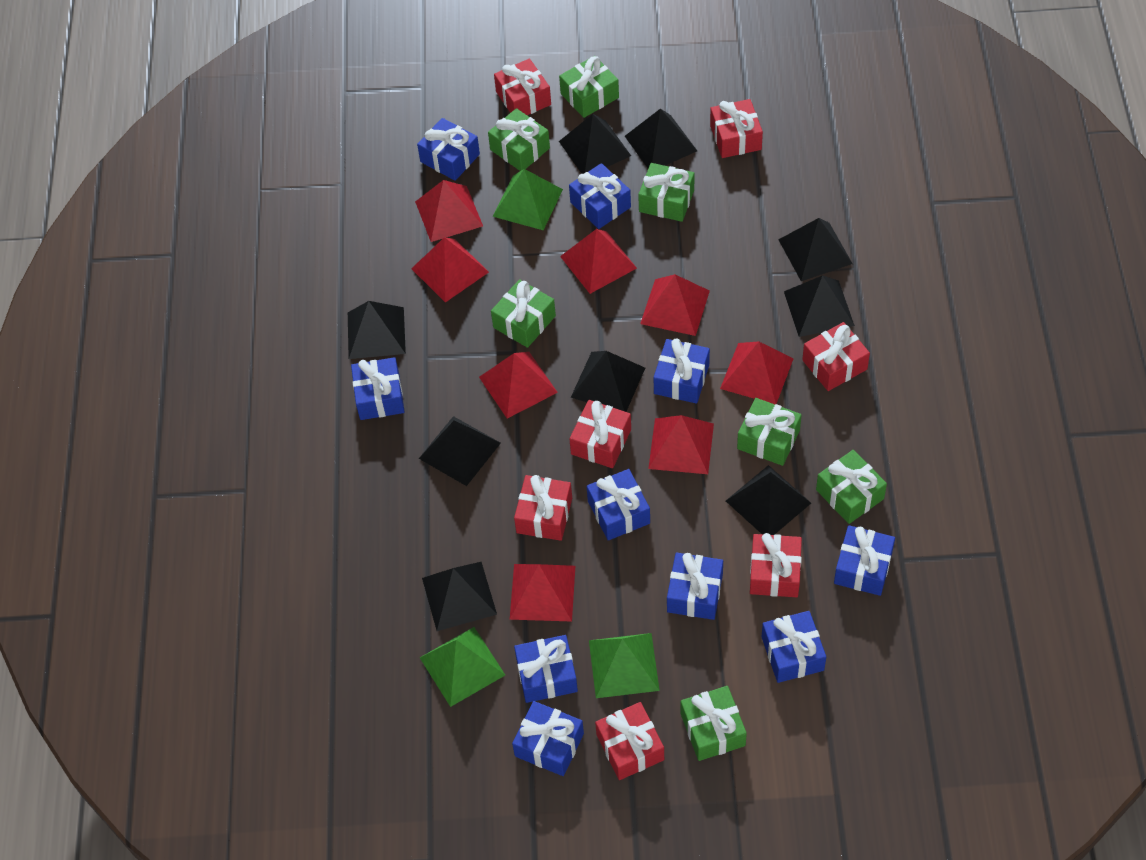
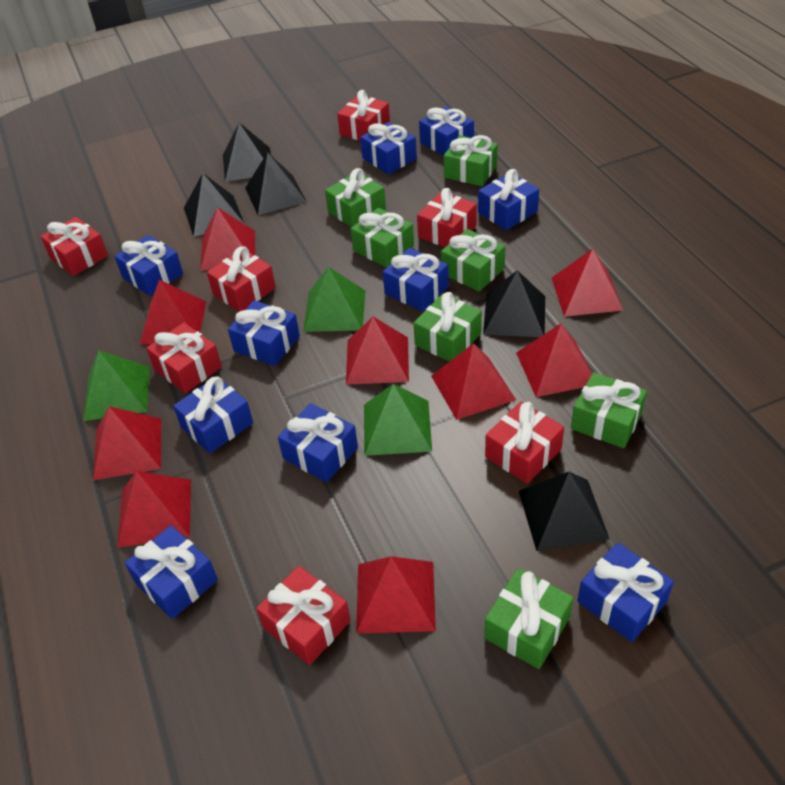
black pyramid: 9 -> 5
red pyramid: 8 -> 9

